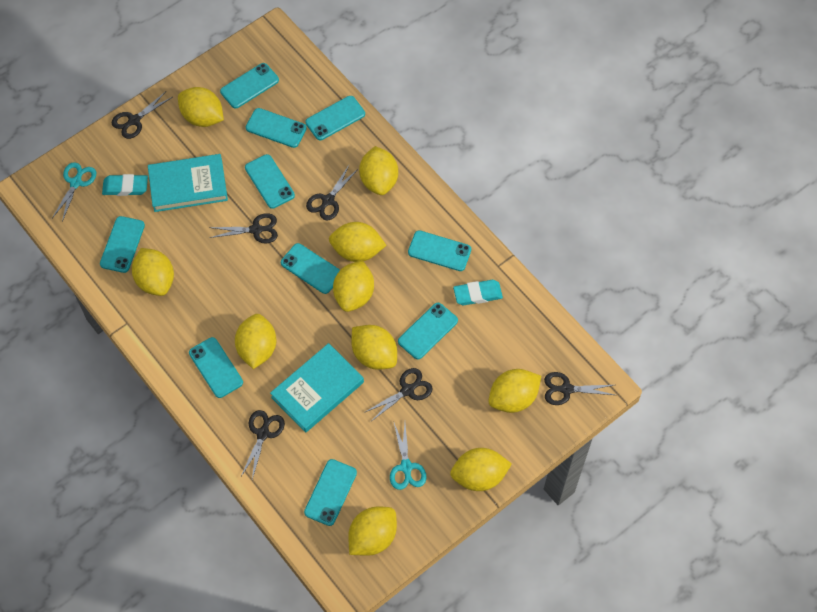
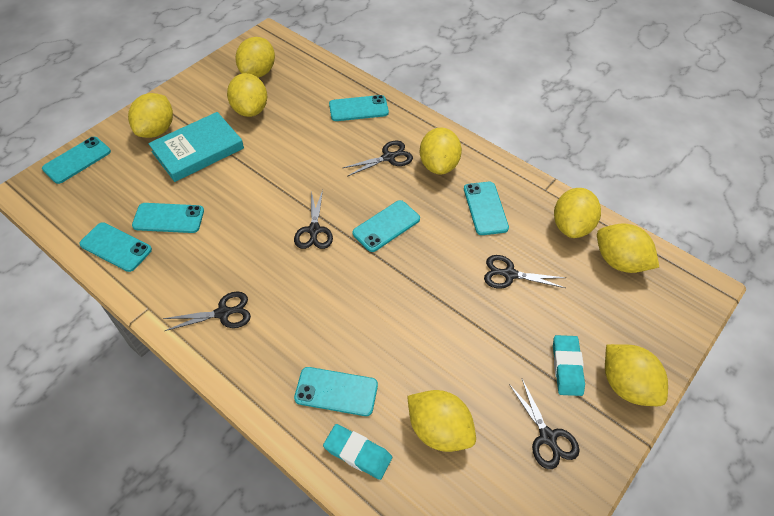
black scissors: 6 -> 5
turquoise book: 2 -> 1
turquoise phone: 10 -> 7
turquoise scissors: 2 -> 0
yellow lemon: 10 -> 8

